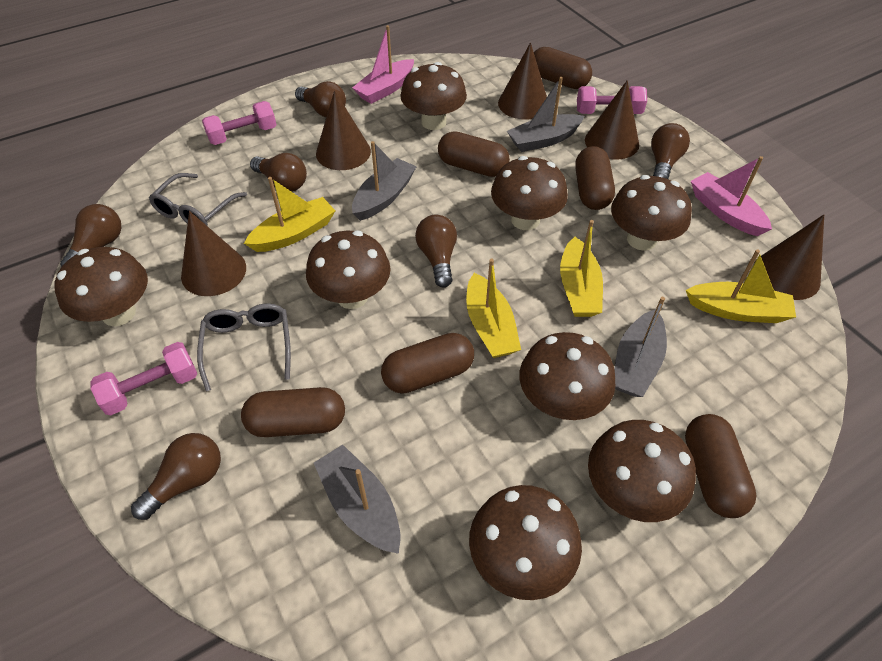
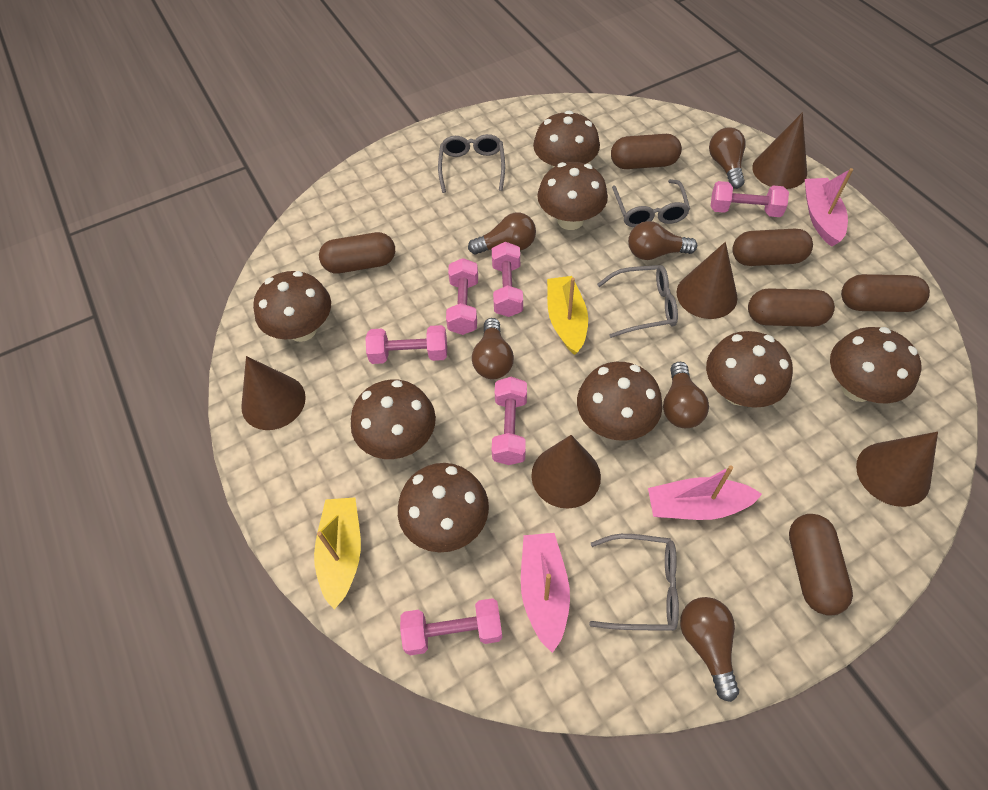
grey boat: 4 -> 0
grey glasses: 2 -> 4
pink boat: 2 -> 3
pink dumbbell: 3 -> 6
yellow boat: 4 -> 2

